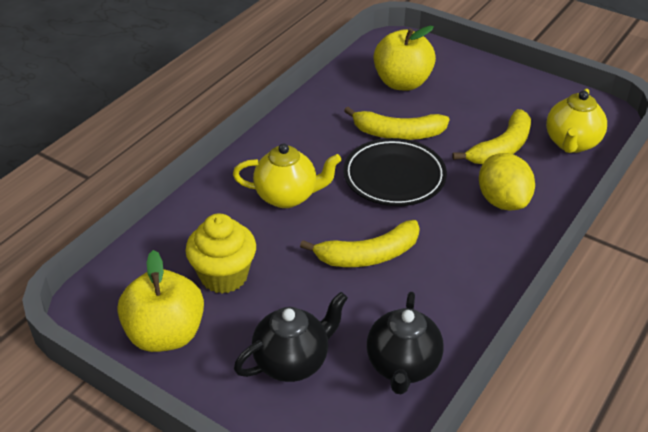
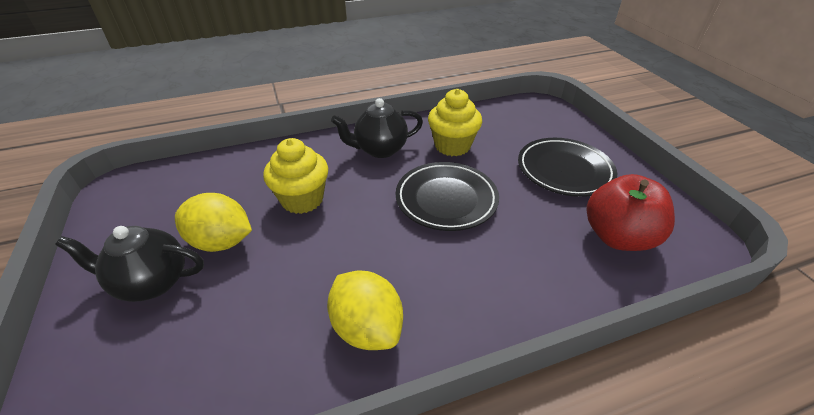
black plate: 1 -> 2
red apple: 0 -> 1
yellow apple: 2 -> 0
yellow banana: 3 -> 0
yellow cupcake: 1 -> 2
yellow lemon: 1 -> 2
yellow teapot: 2 -> 0

